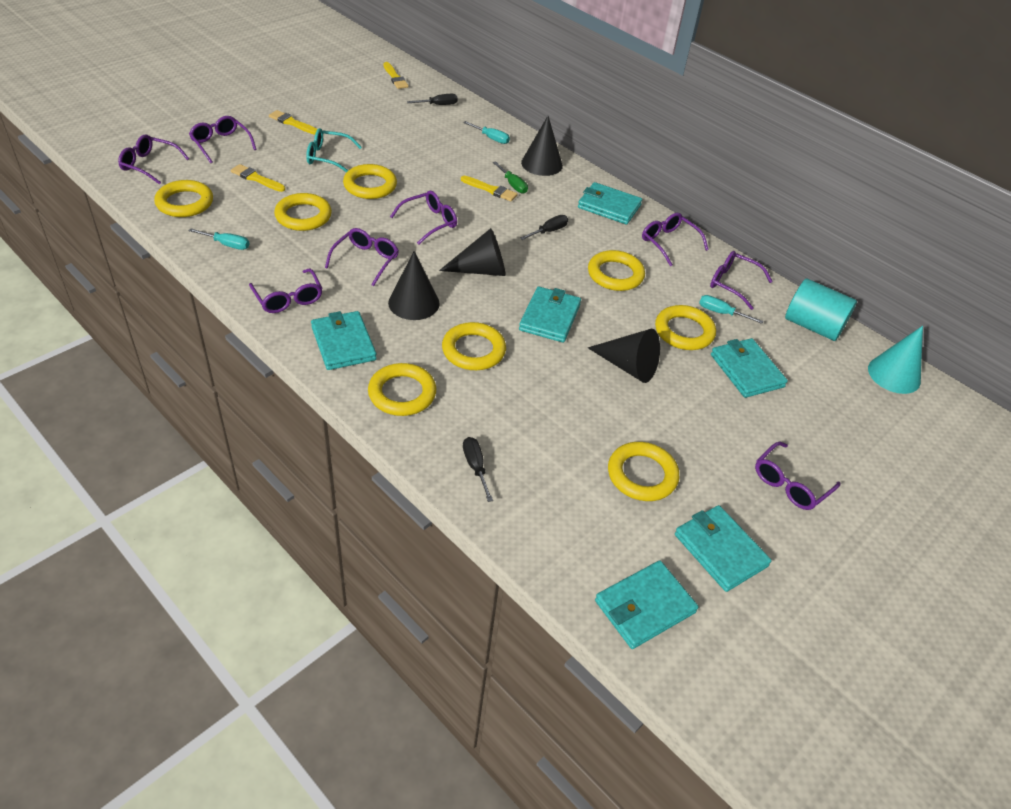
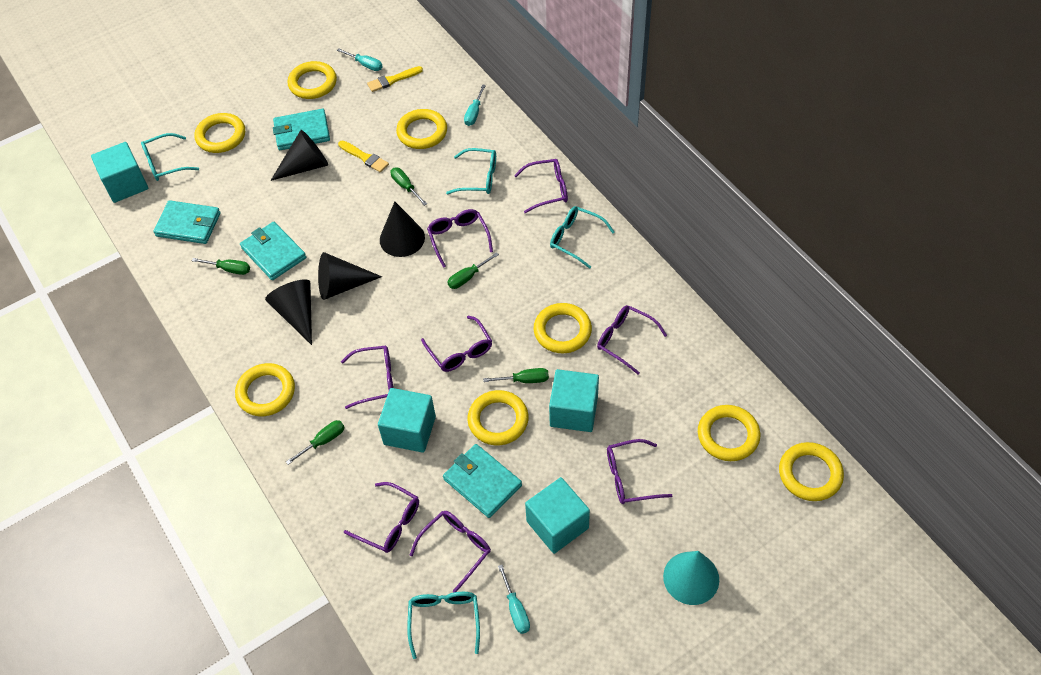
black screwdriver: 3 -> 0
green screwdriver: 1 -> 5
turquoise cube: 0 -> 4
turquoise cylinder: 1 -> 0
turquoise glasses: 1 -> 4
turquoise wallet: 6 -> 4
yellow brush: 4 -> 2

